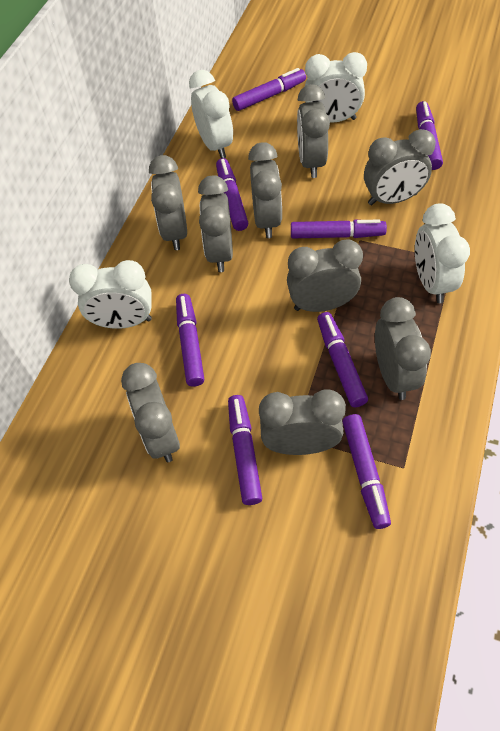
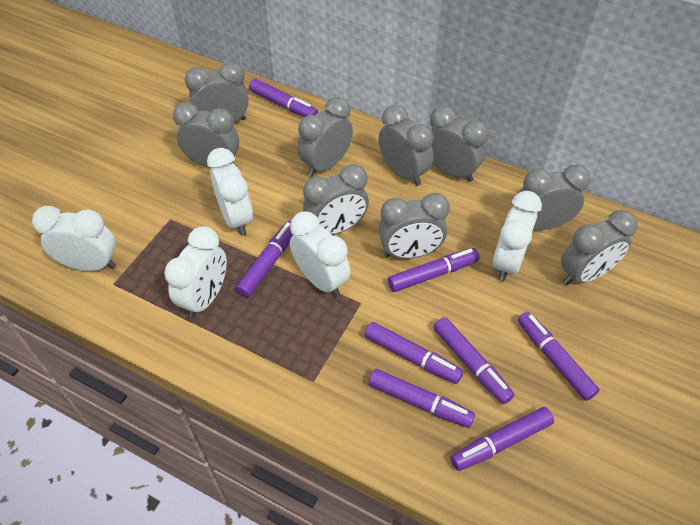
white clock: 4 -> 5

